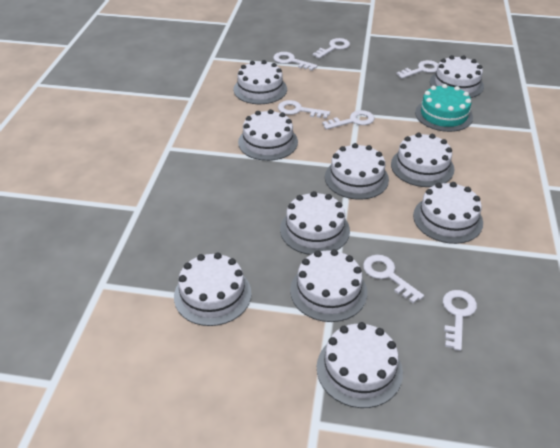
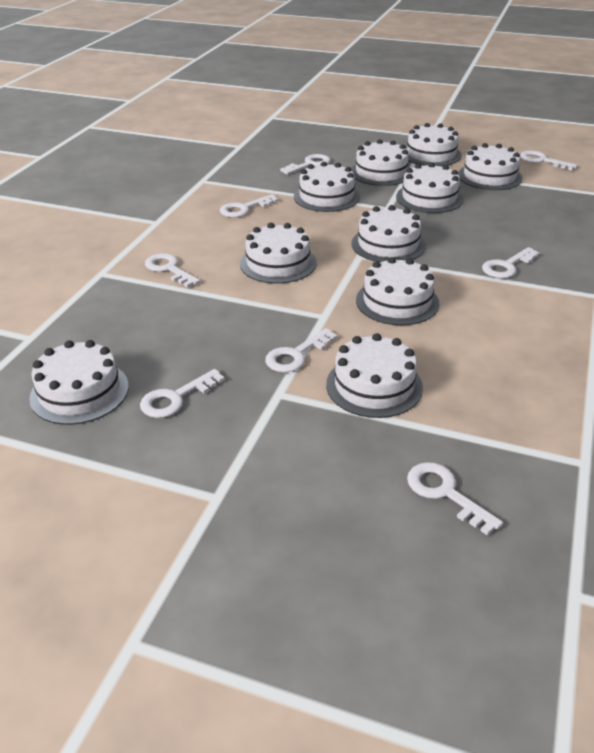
turquoise cake: 1 -> 0
white key: 7 -> 8

